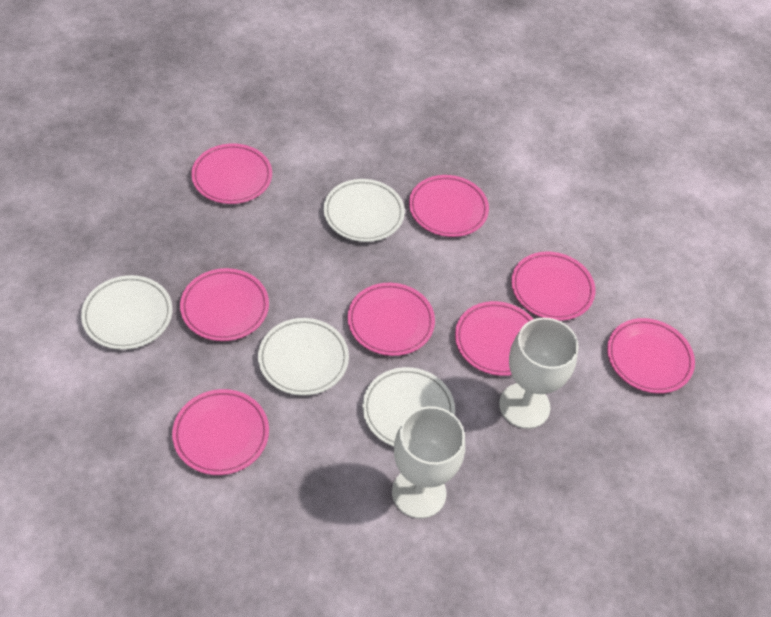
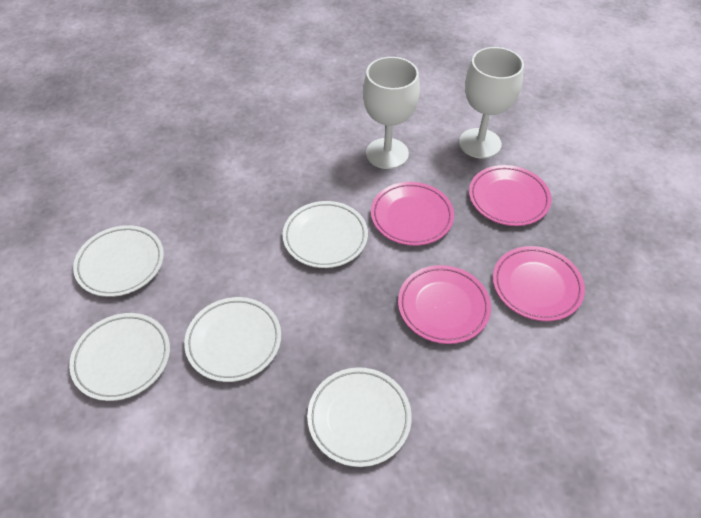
pink plate: 8 -> 4
white plate: 4 -> 5

